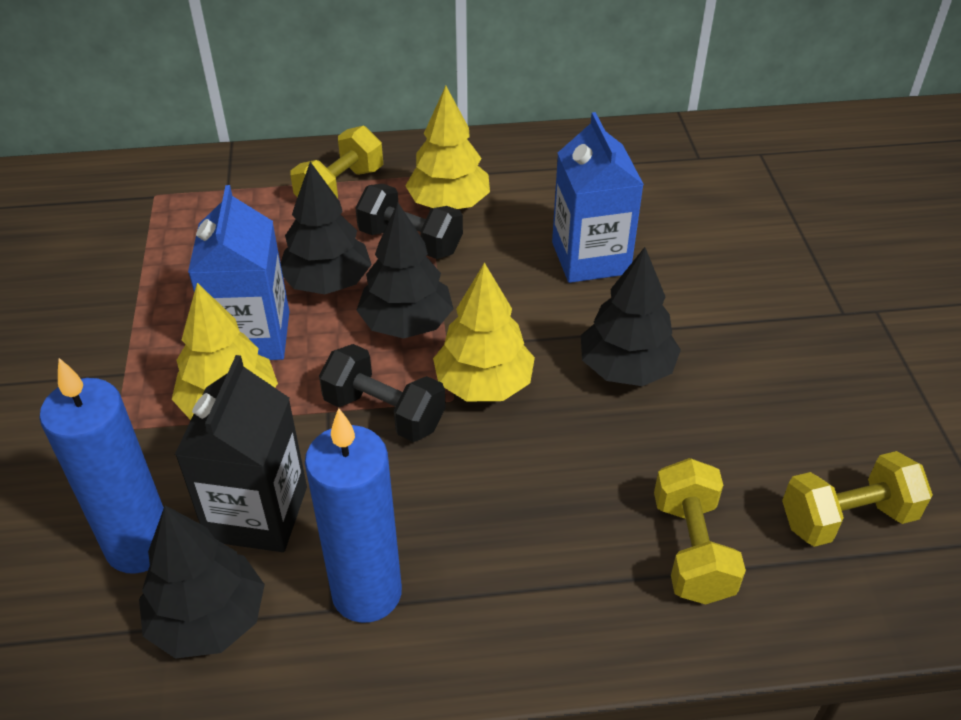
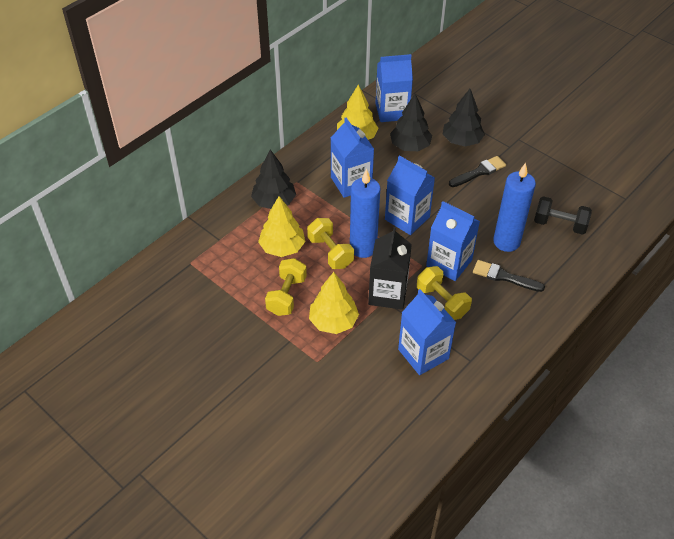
black brush: 0 -> 2
black dumbbell: 2 -> 1
black tree: 4 -> 3
blue carton: 2 -> 5

